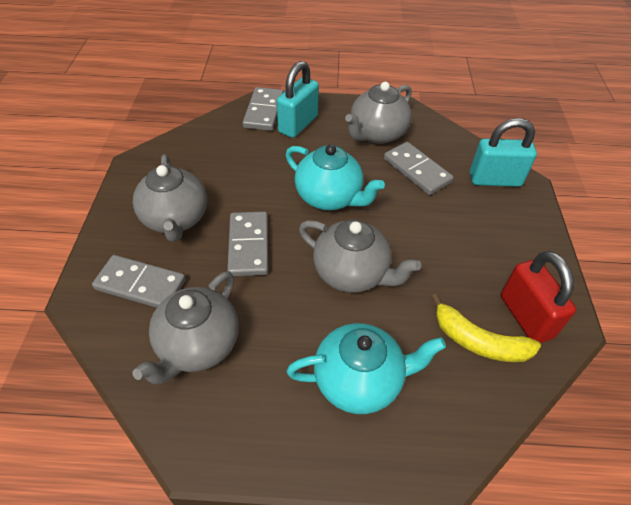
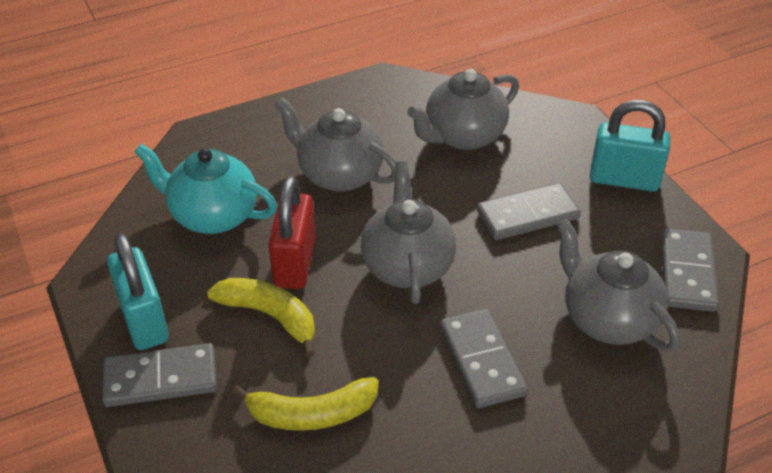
turquoise teapot: 2 -> 1
yellow banana: 1 -> 2

